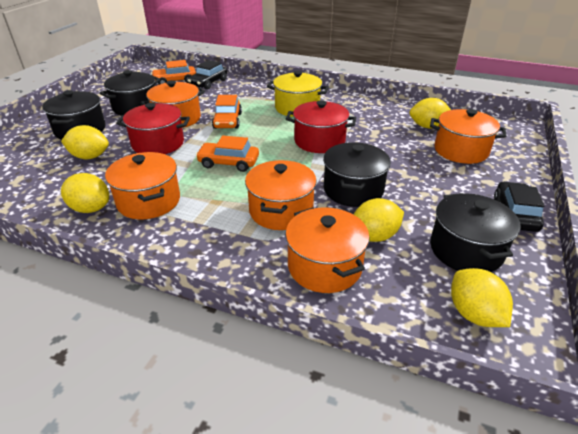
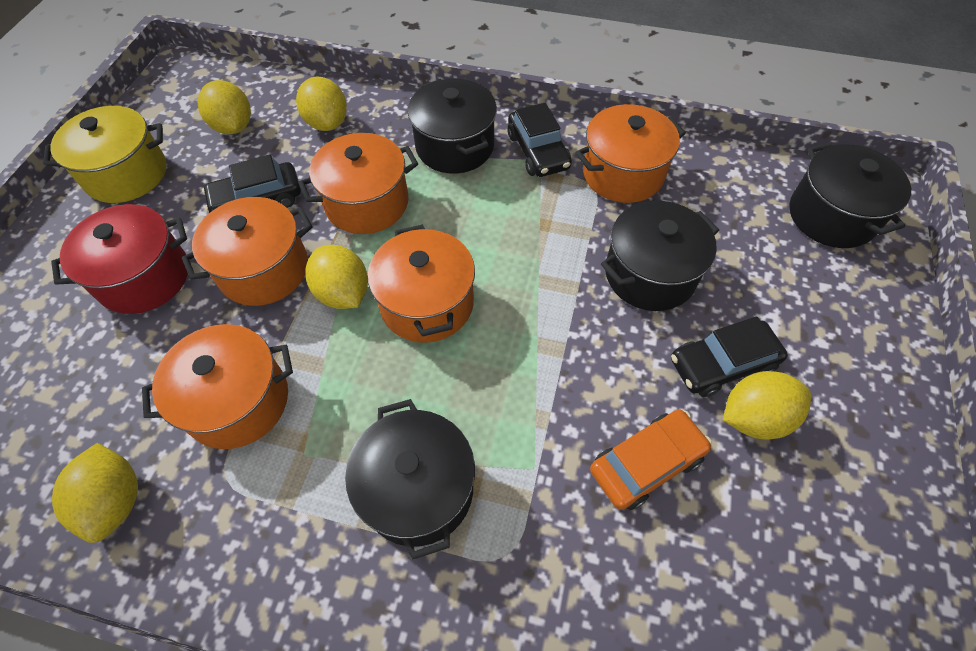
black car: 2 -> 3
orange car: 3 -> 1
red pot: 2 -> 1

